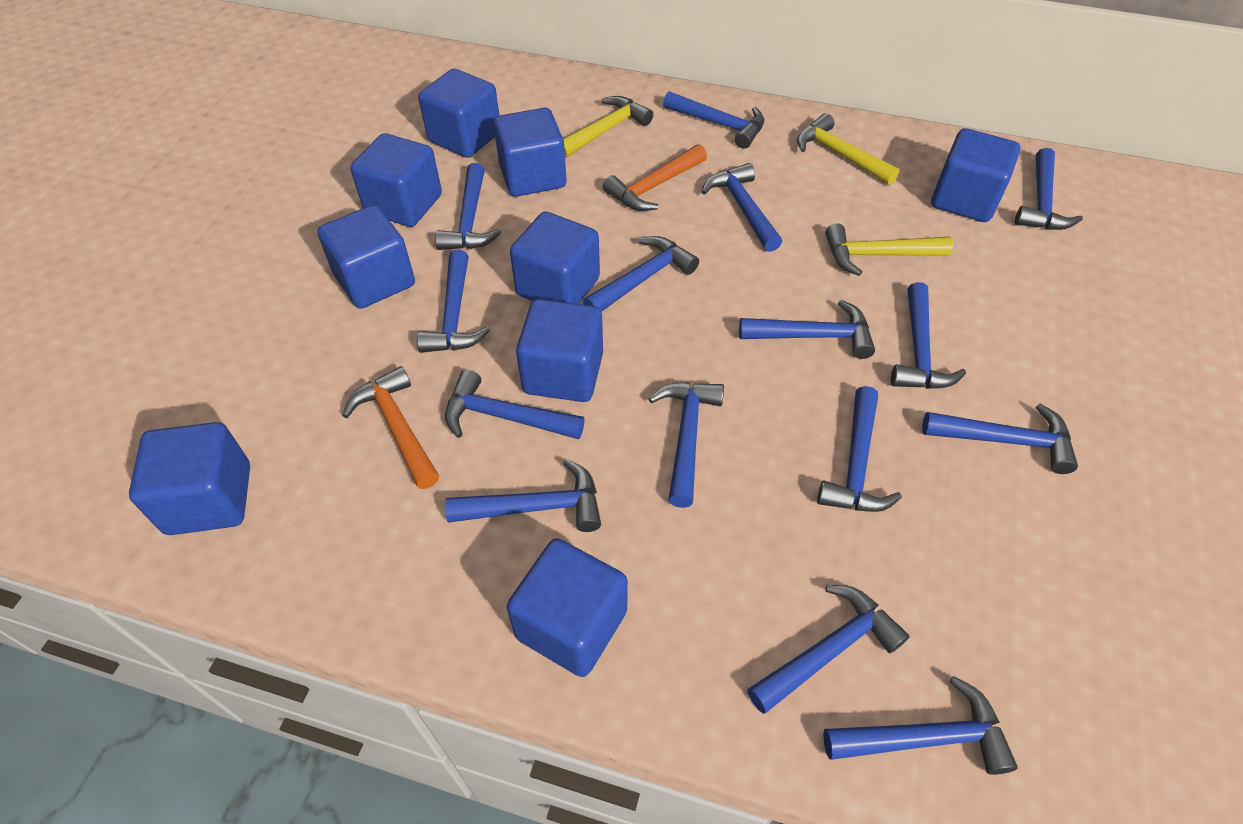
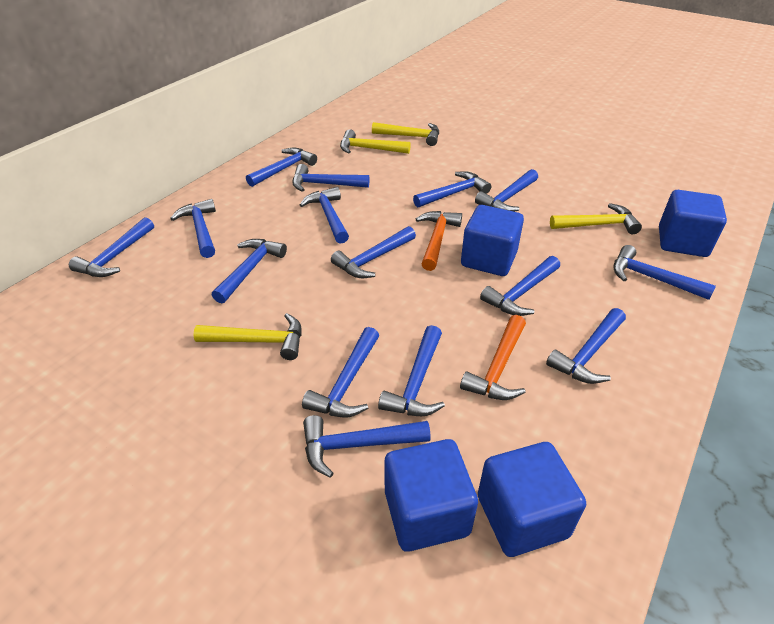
blue cube: 9 -> 4
yellow hammer: 3 -> 4

